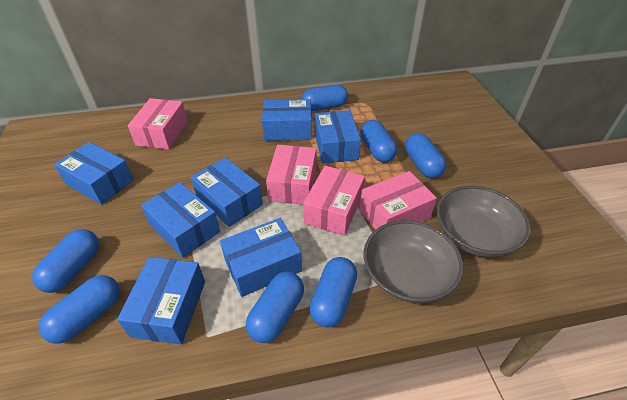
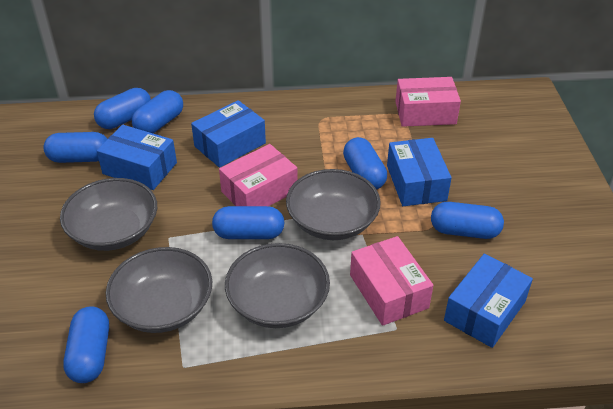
blue box: 7 -> 4
grey bowl: 2 -> 4
pink box: 4 -> 3

